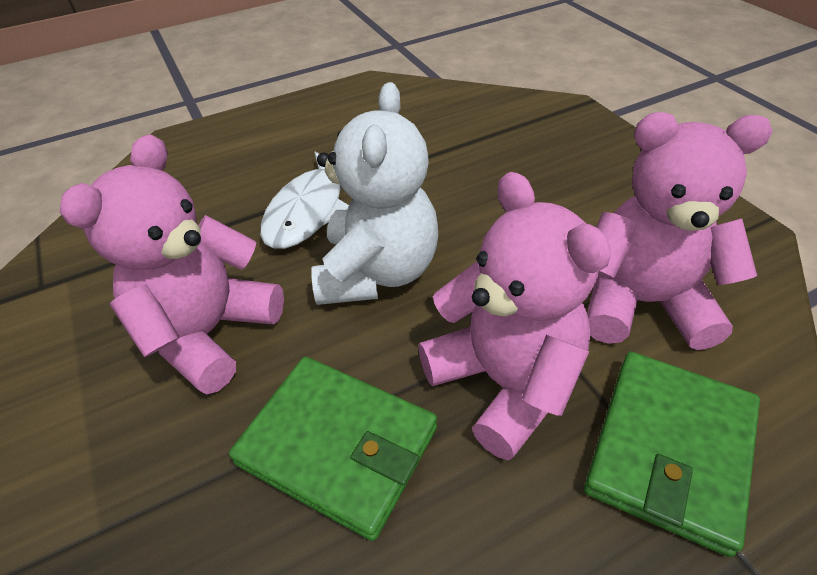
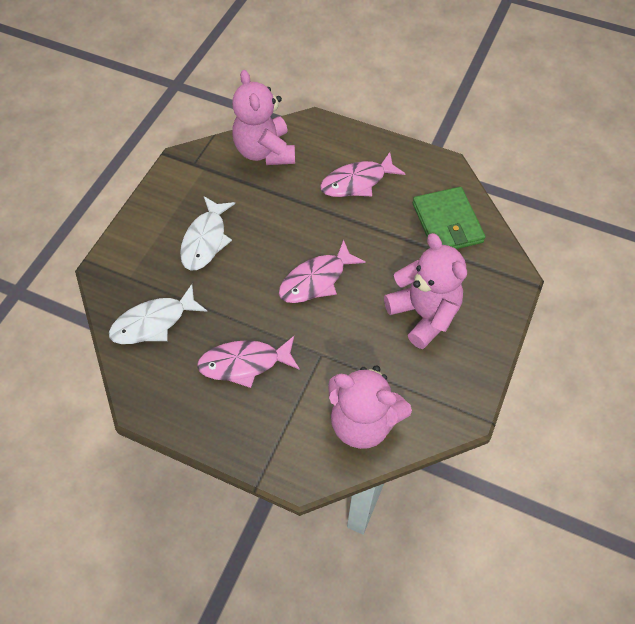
green wallet: 2 -> 1
pink fish: 0 -> 3
white fish: 1 -> 2
white teddy bear: 1 -> 0

